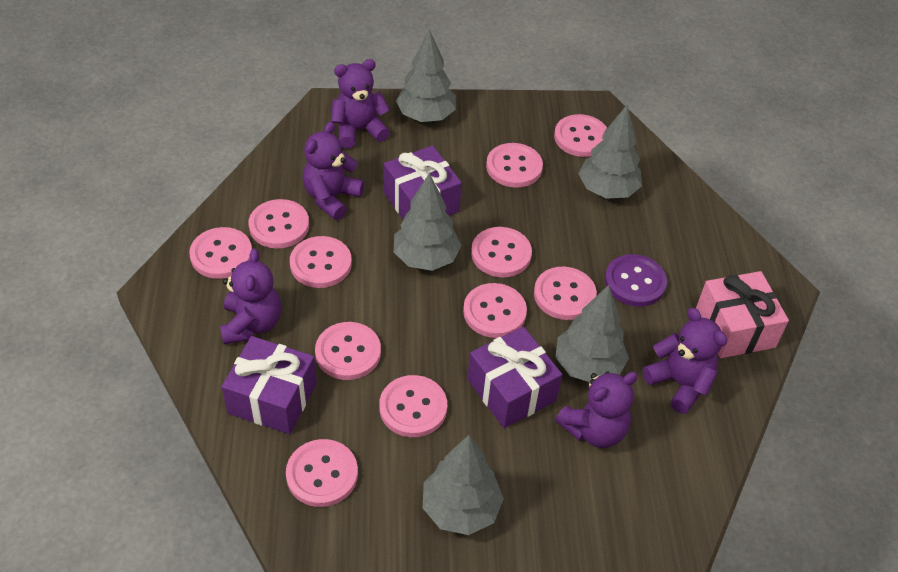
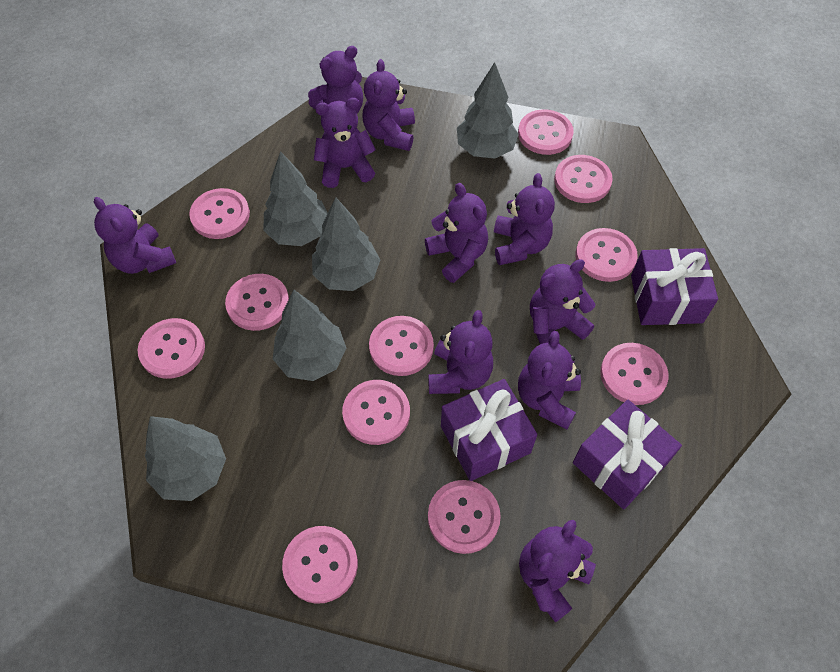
pink gift: 1 -> 0
purple button: 1 -> 0
purple teddy bear: 5 -> 10

